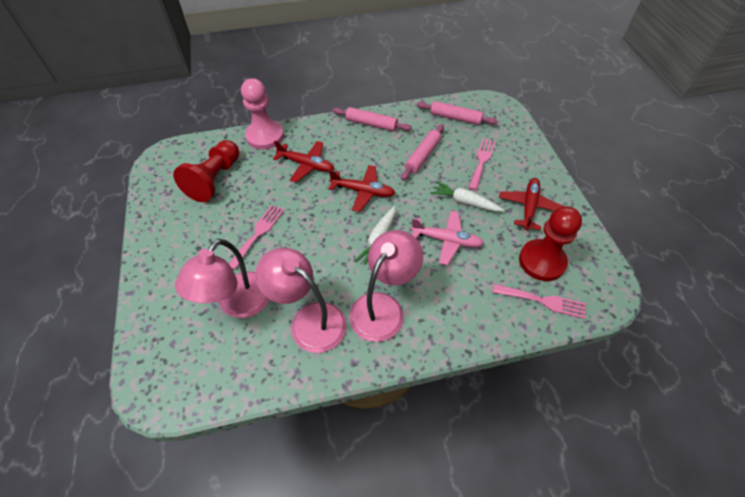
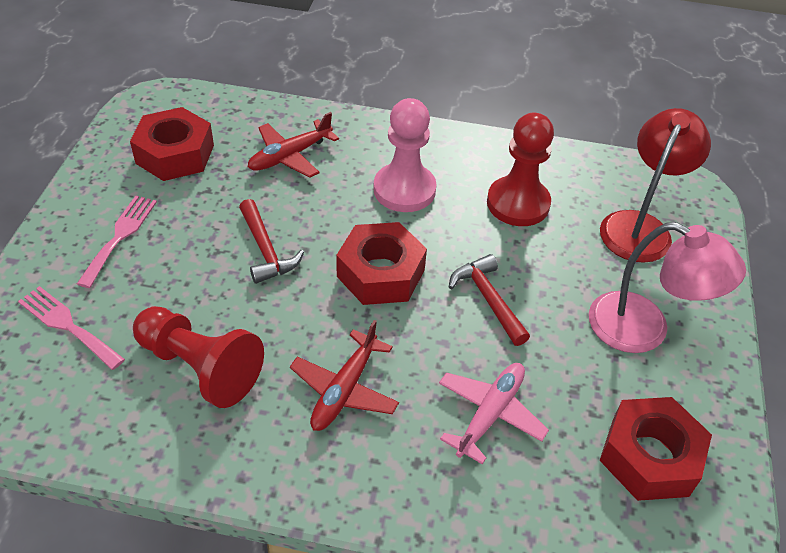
pink fork: 3 -> 2
pink lamp: 3 -> 1
pink rolling pin: 3 -> 0
red hammer: 0 -> 2
red lamp: 0 -> 1
red nut: 0 -> 3
red plane: 3 -> 2
white carrot: 2 -> 0

